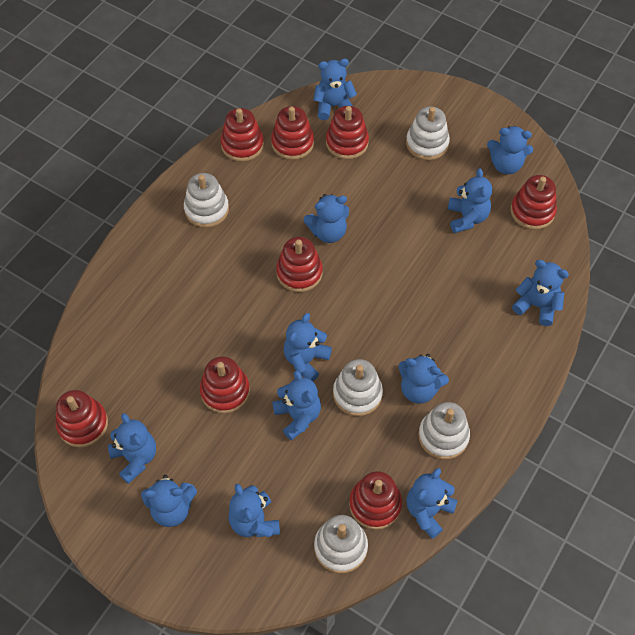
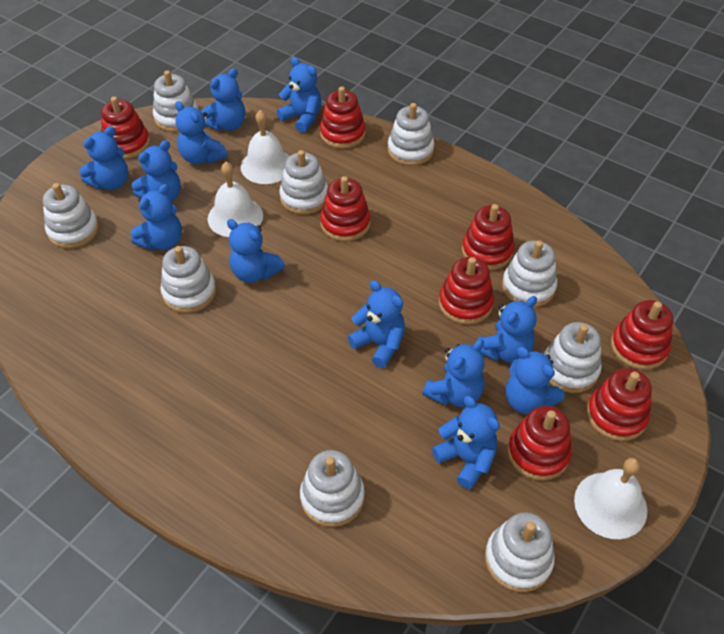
white bell: 0 -> 3
white stacking toy: 5 -> 9

